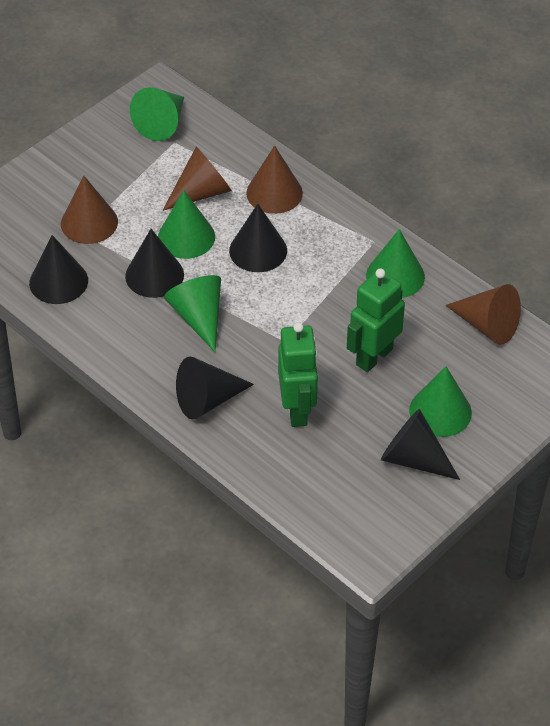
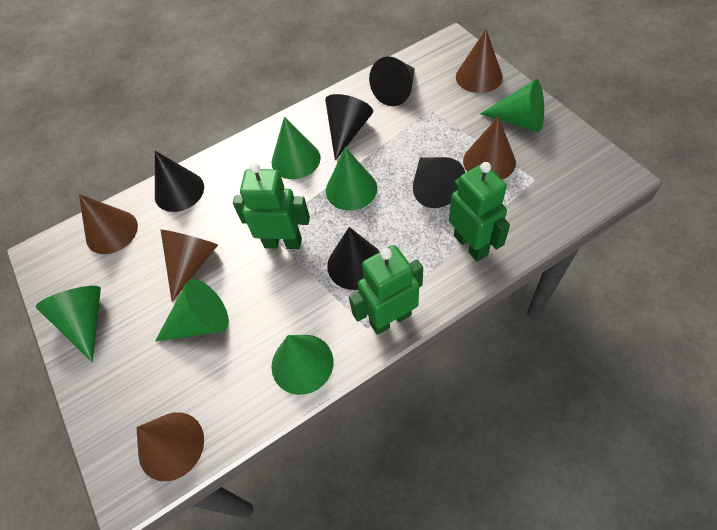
brown cone: 4 -> 5
green cone: 5 -> 6
green robot: 2 -> 3

